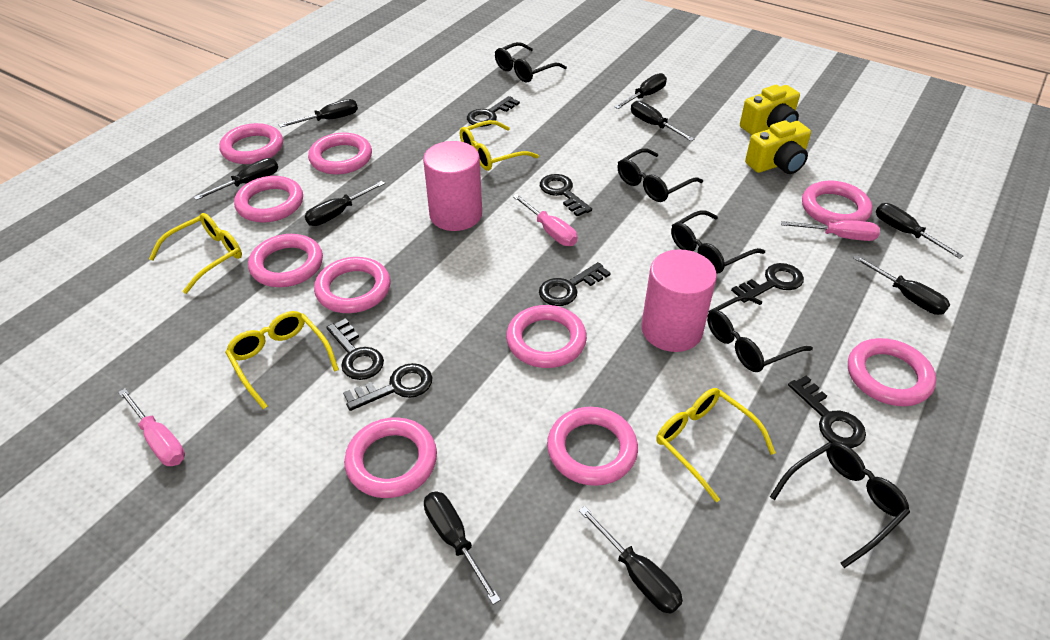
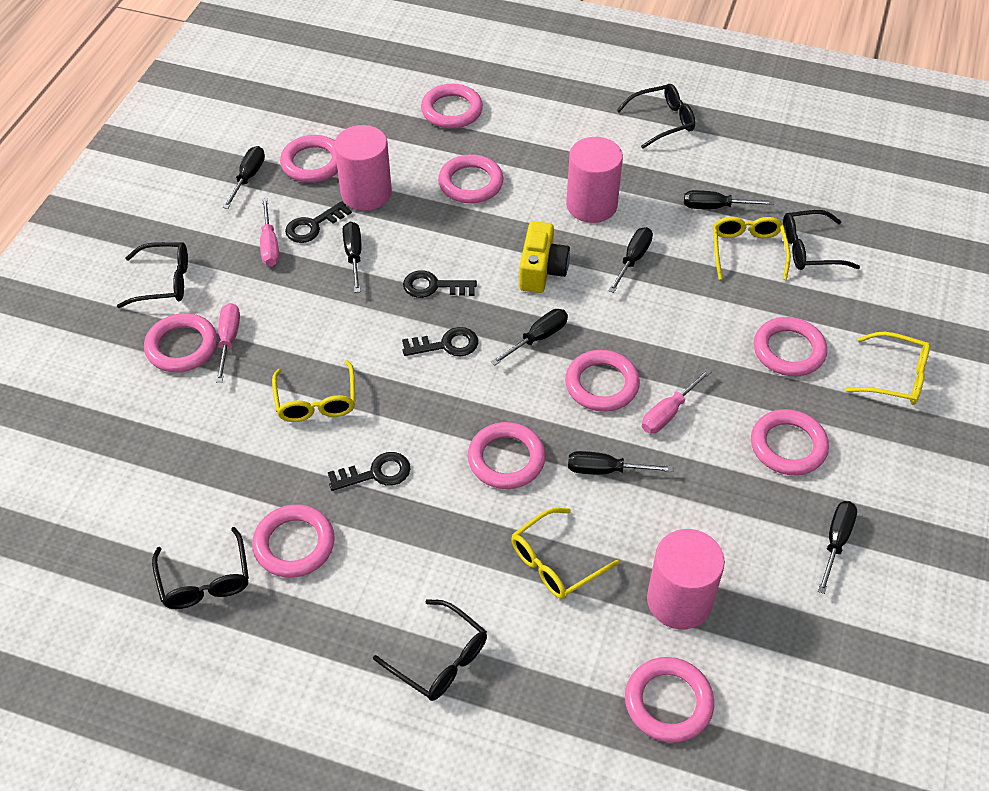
black key: 7 -> 4
black screwdriver: 9 -> 7
pink cylinder: 2 -> 3
yellow camera: 2 -> 1

